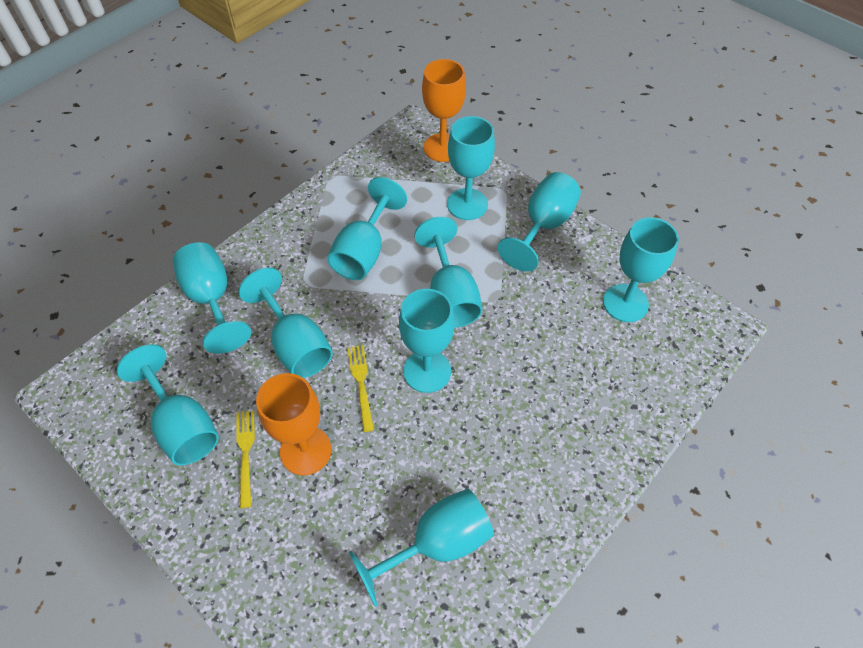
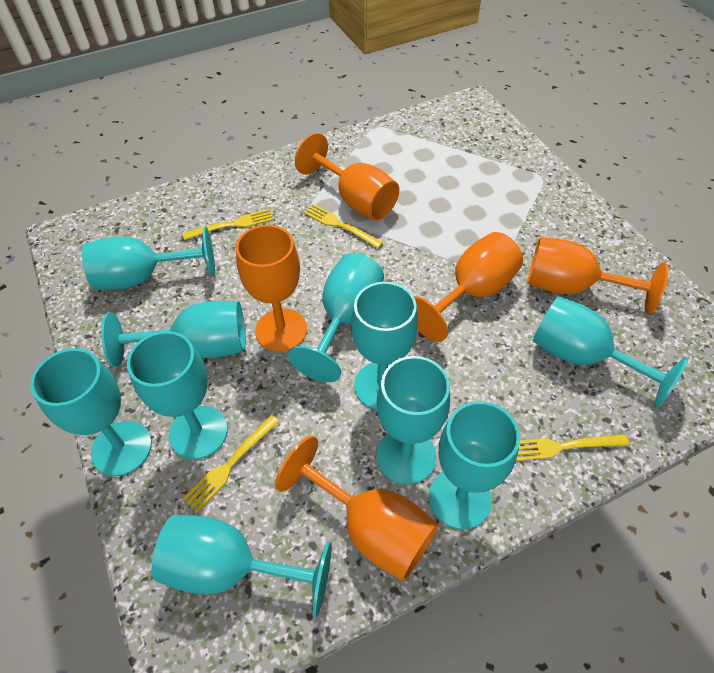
orange goblet: 2 -> 5
yellow fork: 2 -> 4

